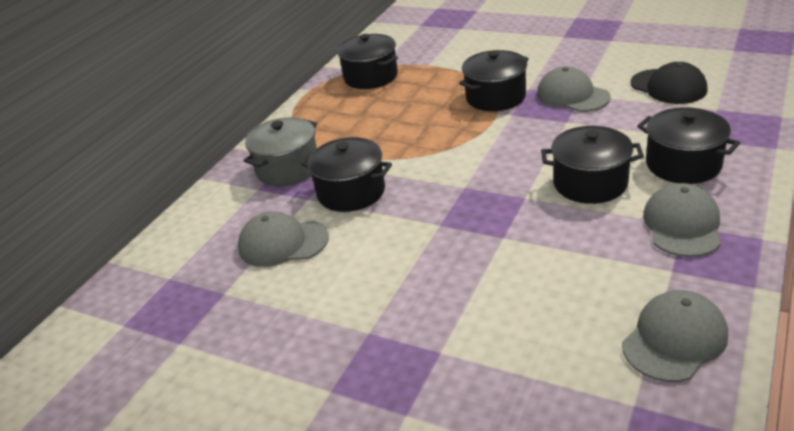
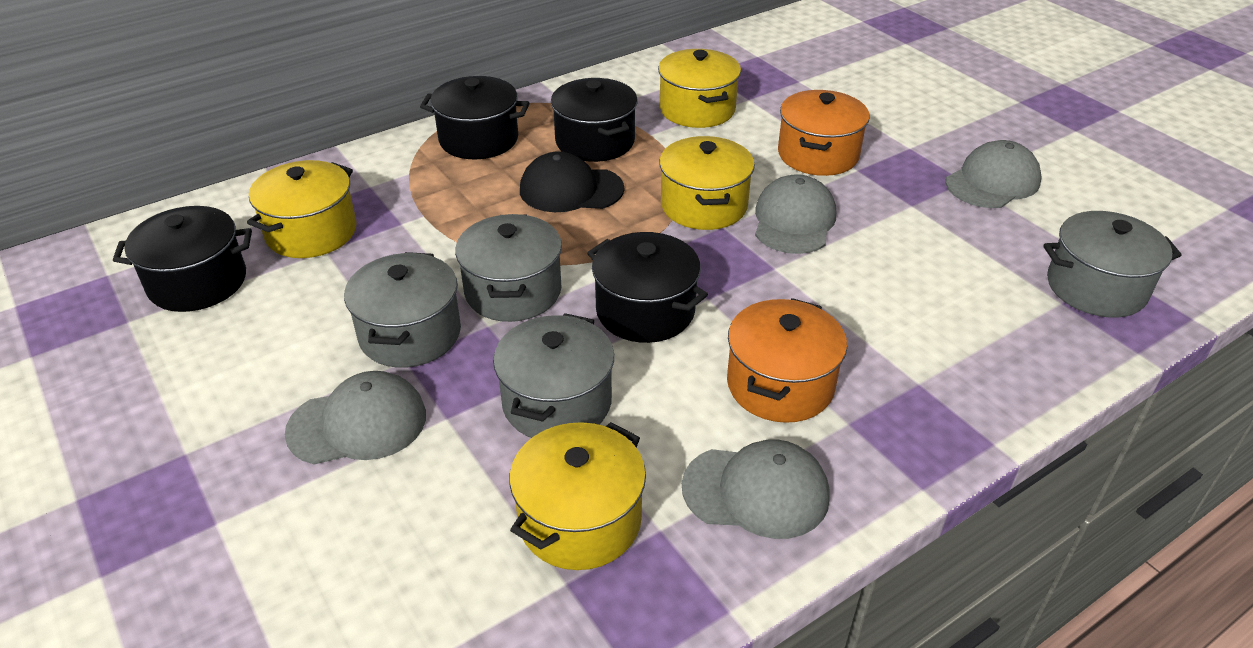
black pot: 5 -> 4
grey pot: 1 -> 4
orange pot: 0 -> 2
yellow pot: 0 -> 4

